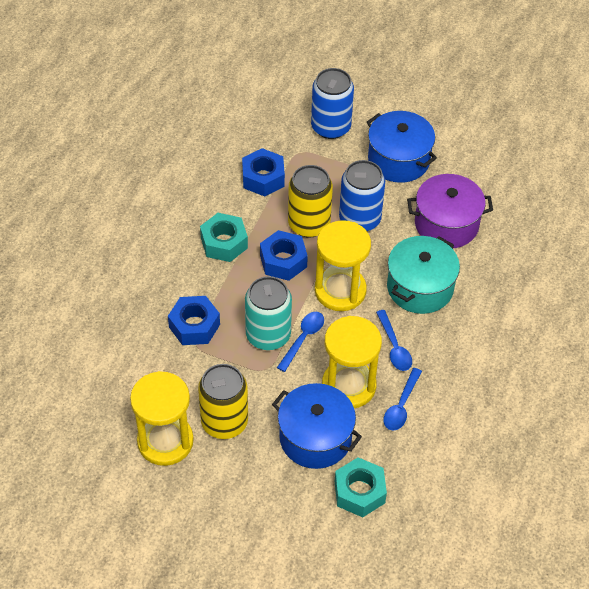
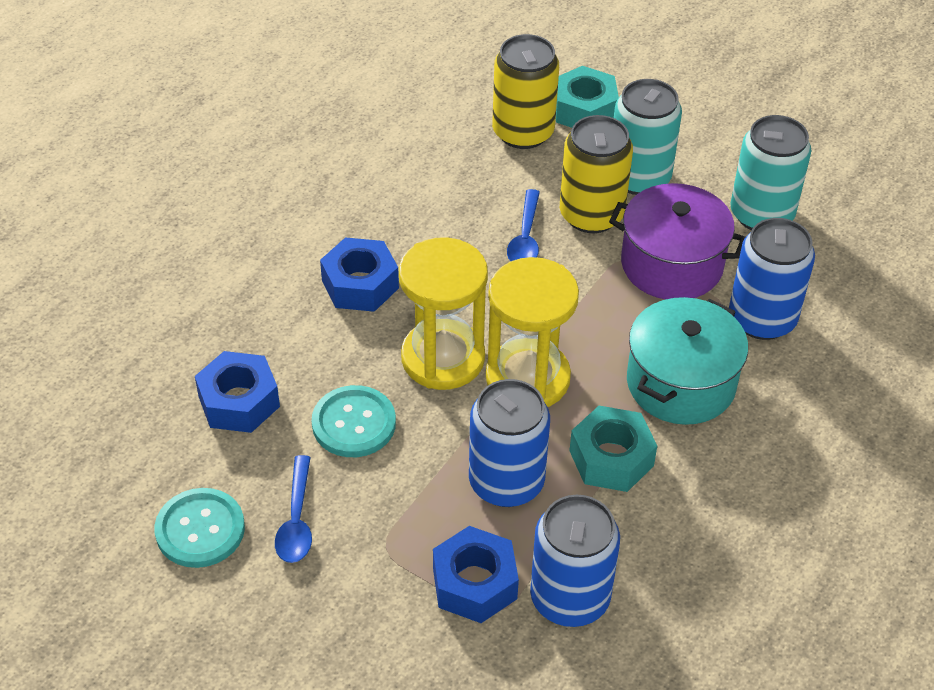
blue can: 2 -> 3
blue pot: 2 -> 0
blue spoon: 3 -> 2
turquoise button: 0 -> 2
turquoise can: 1 -> 2
yellow hourglass: 3 -> 2

